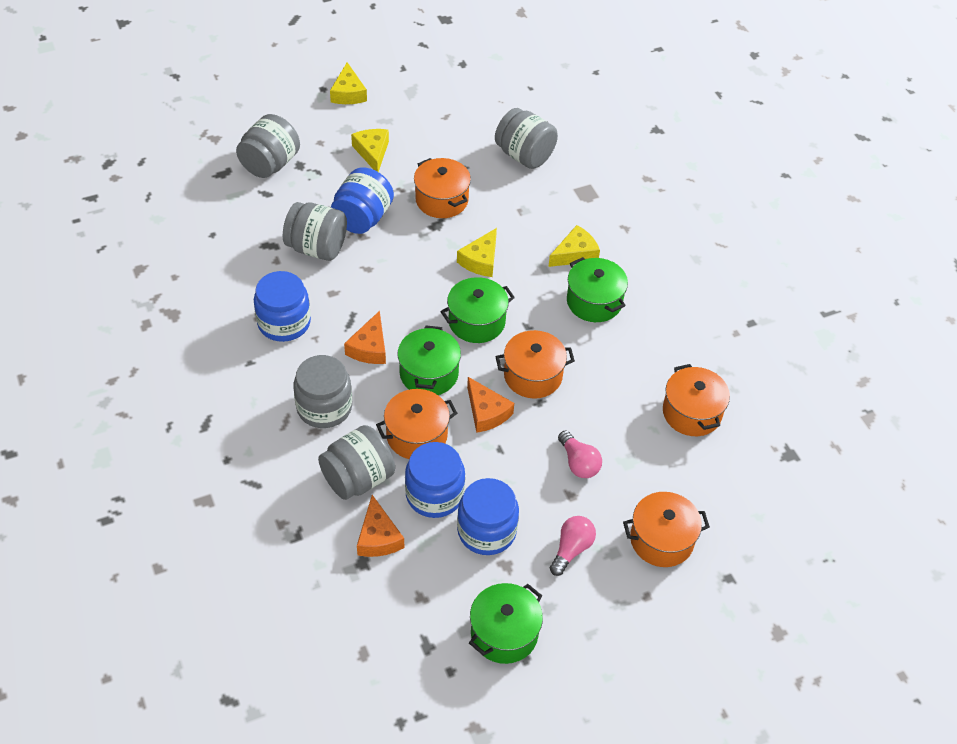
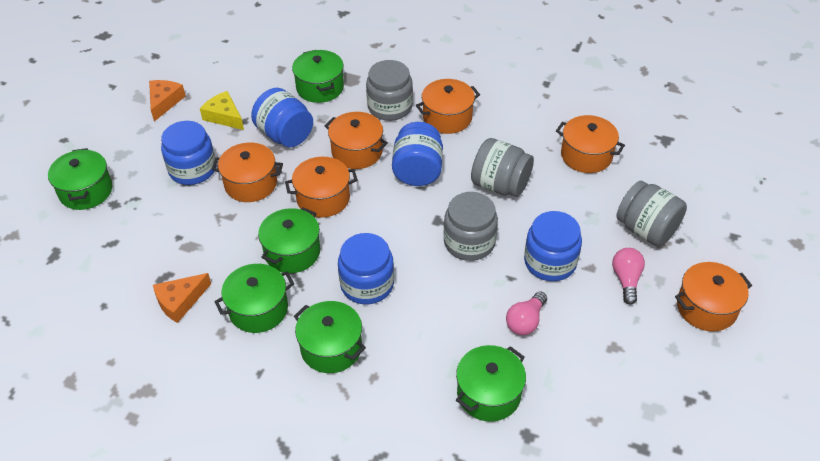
blue jar: 4 -> 5
green pot: 4 -> 6
grey jar: 5 -> 4
orange cheese: 3 -> 2
orange pot: 5 -> 6
yellow cheese: 4 -> 1

